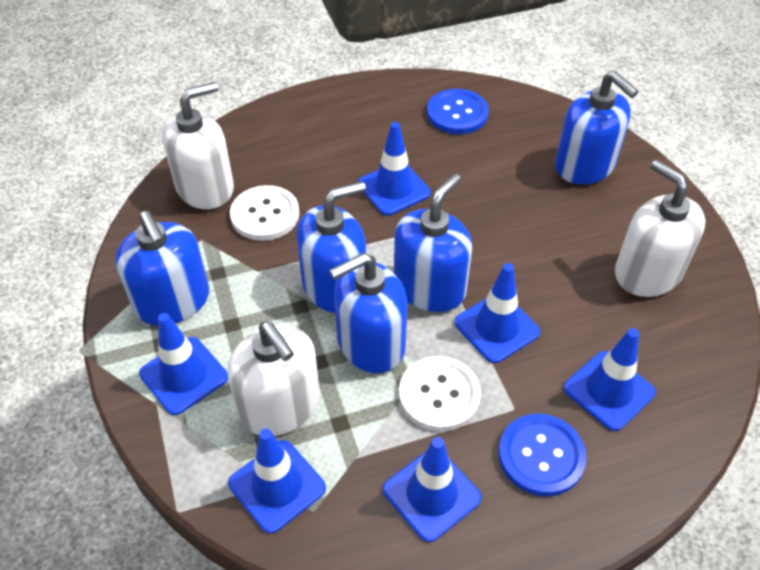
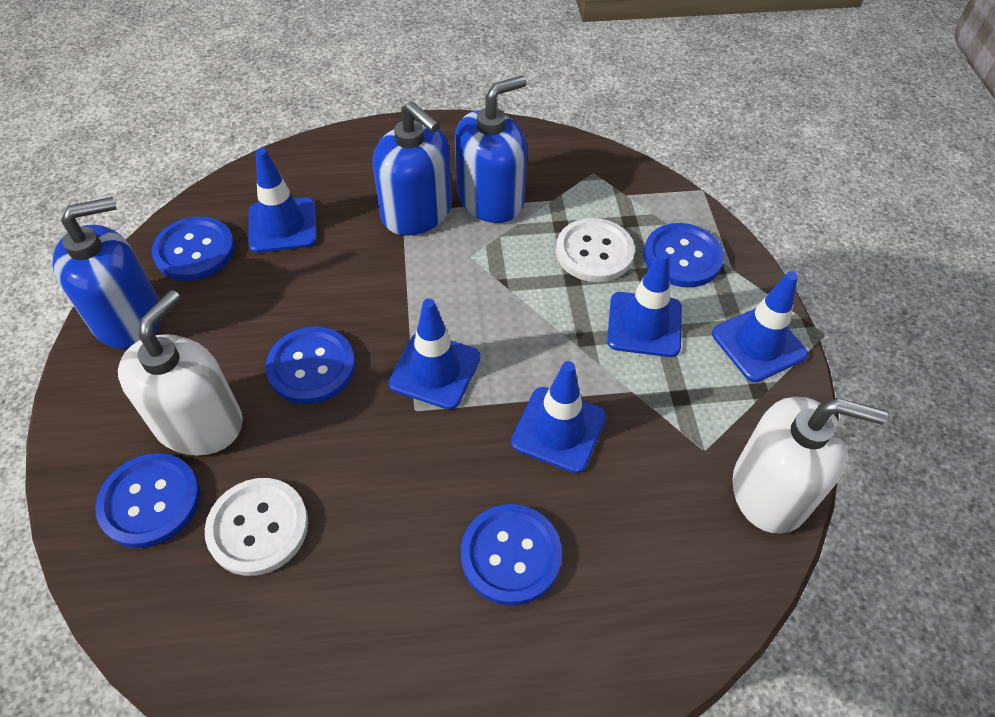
blue button: 2 -> 5
blue soap dispenser: 5 -> 3
blue traffic cone: 6 -> 5
white soap dispenser: 3 -> 2

